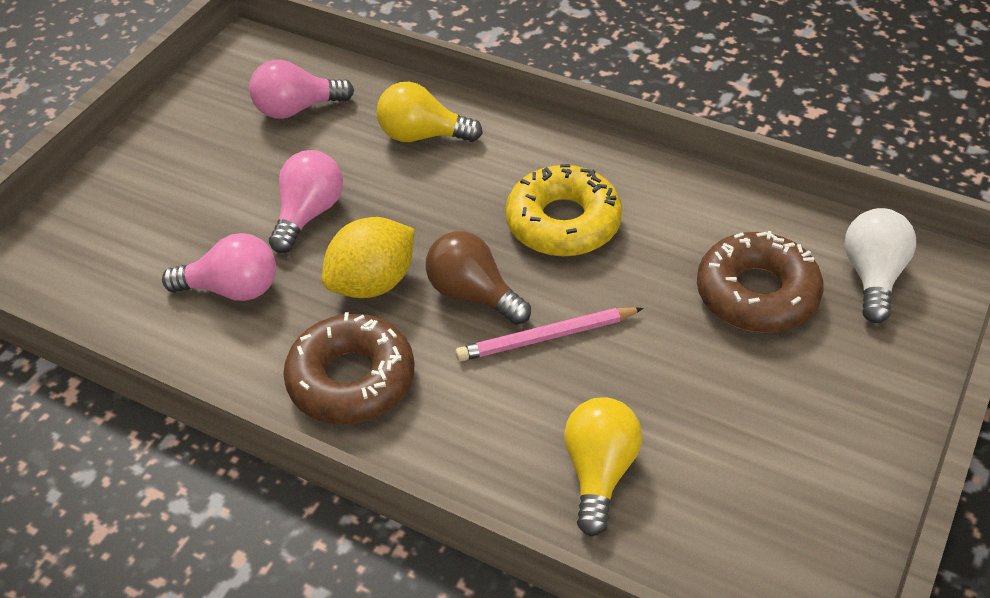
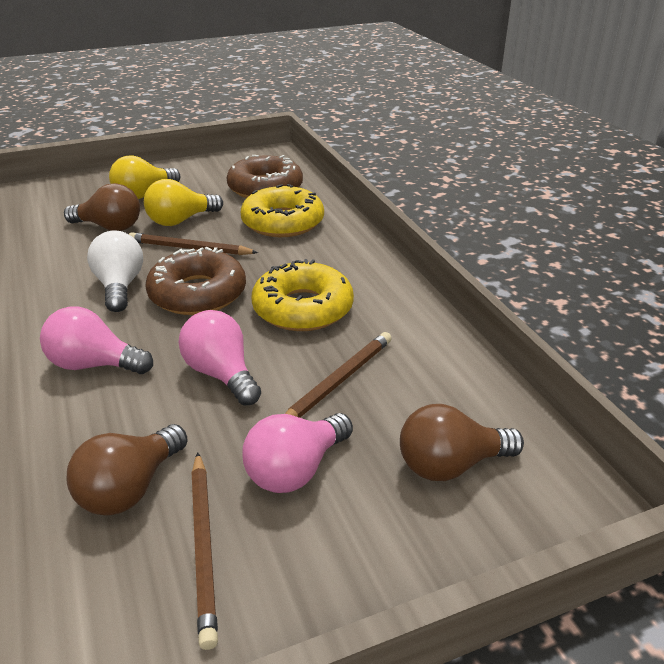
brown light bulb: 1 -> 3
brown pencil: 0 -> 3
pink pencil: 1 -> 0
yellow donut: 1 -> 2
yellow lemon: 1 -> 0

